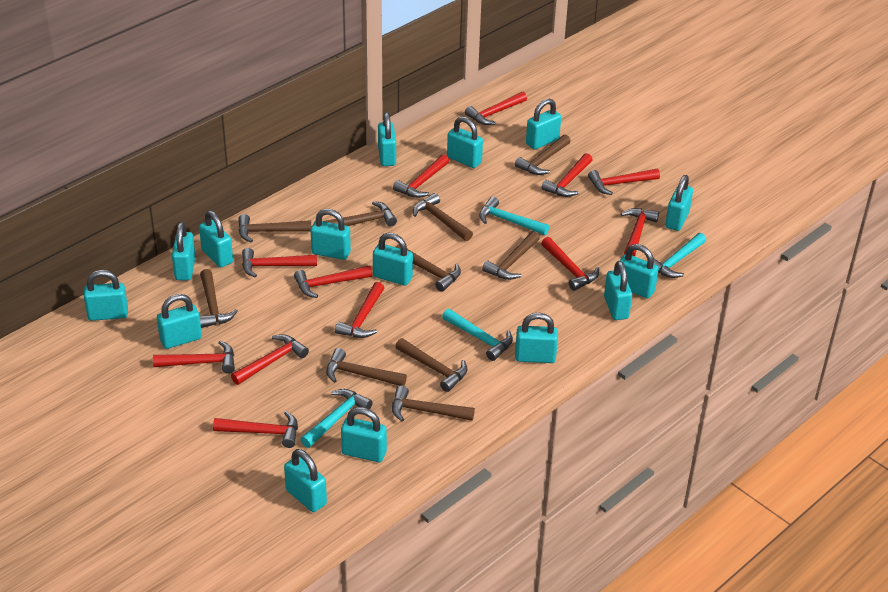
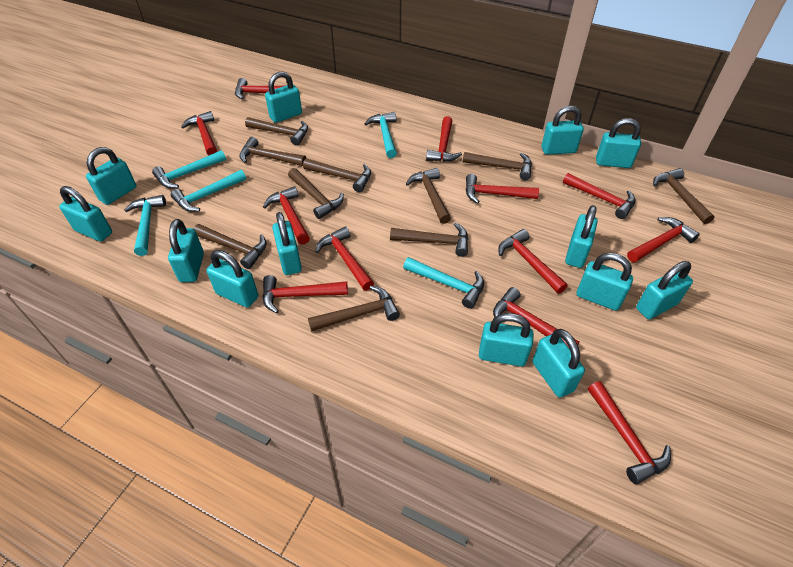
turquoise hammer: 4 -> 5
turquoise padlock: 15 -> 13

